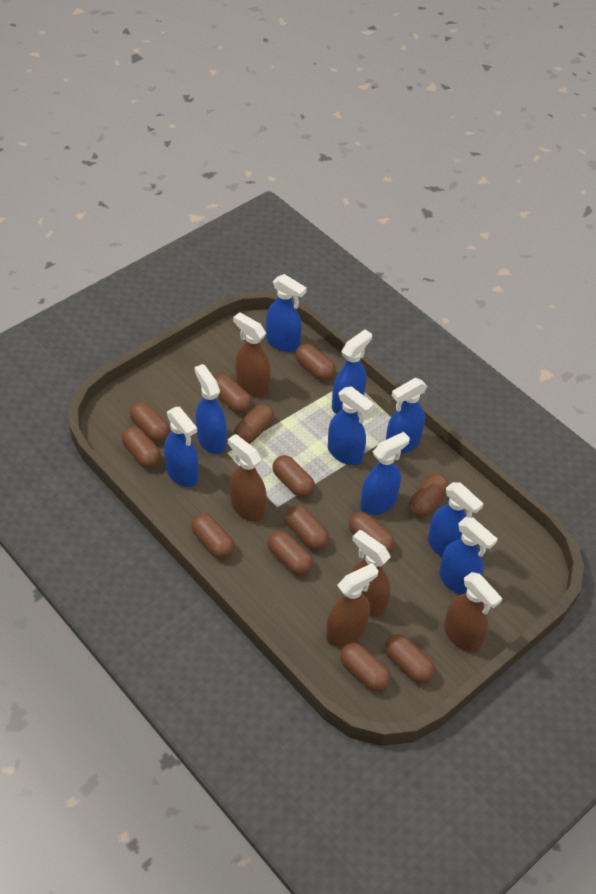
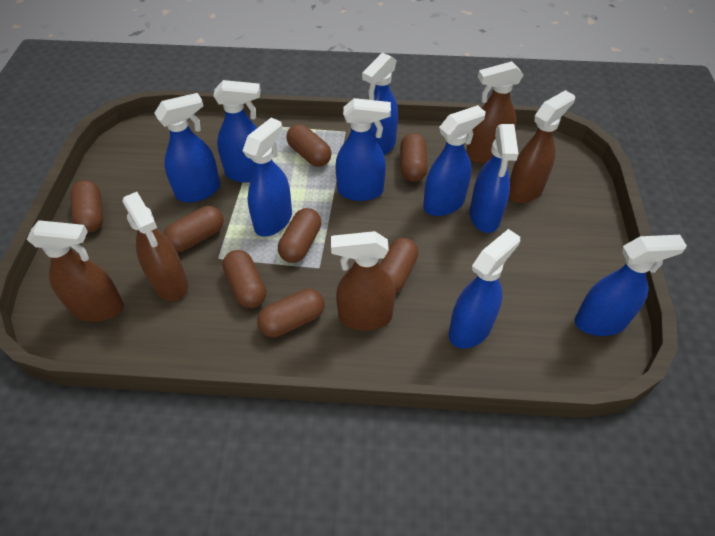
brown capsule: 13 -> 8

